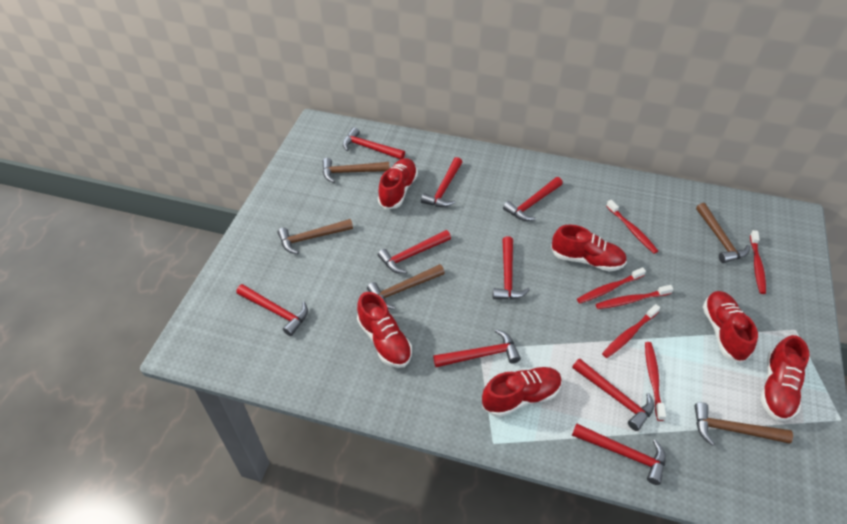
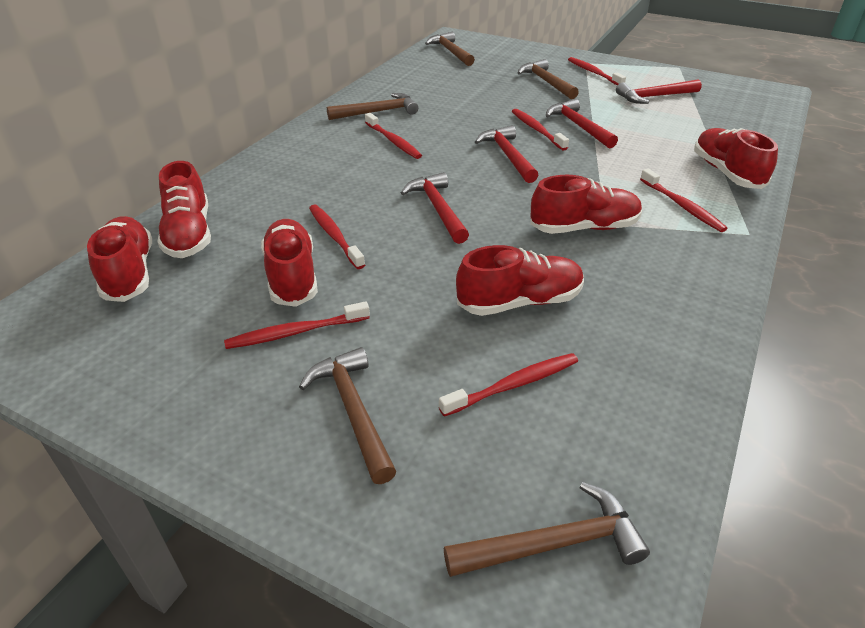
red hammer: 9 -> 4
red toothbrush: 6 -> 7

